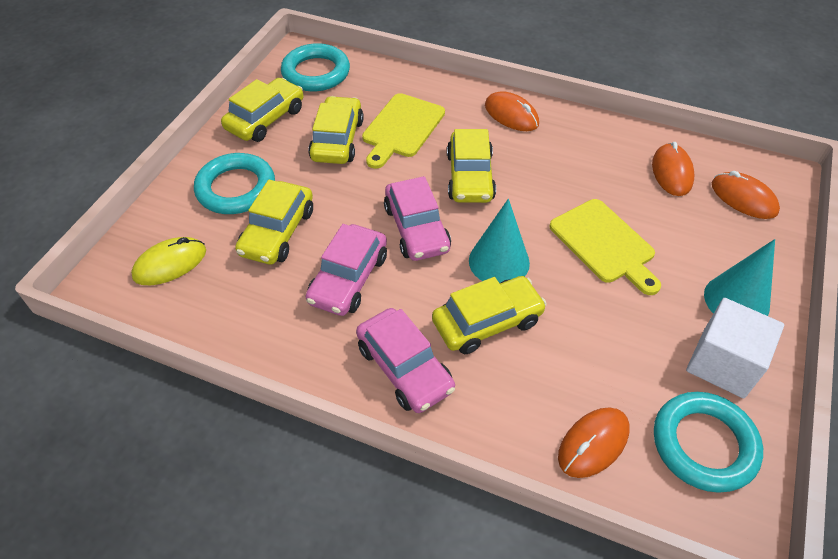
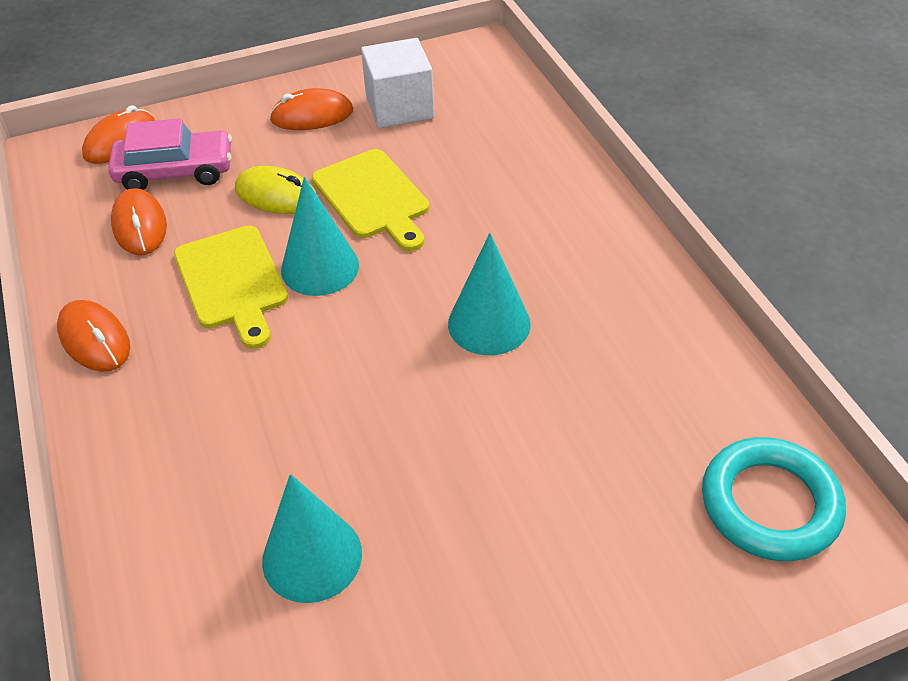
pink car: 3 -> 1
turquoise cone: 2 -> 3
turquoise ring: 3 -> 1
yellow car: 5 -> 0

